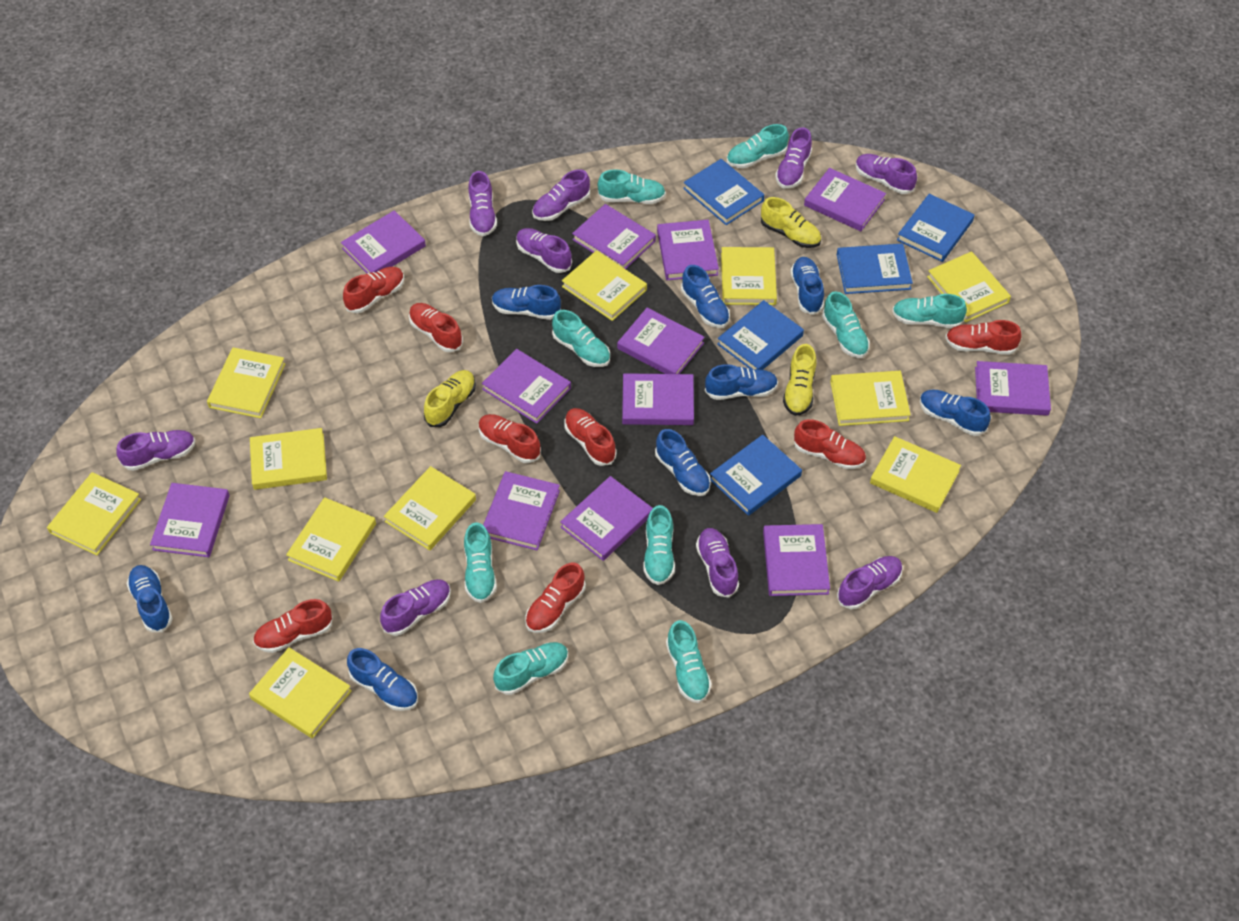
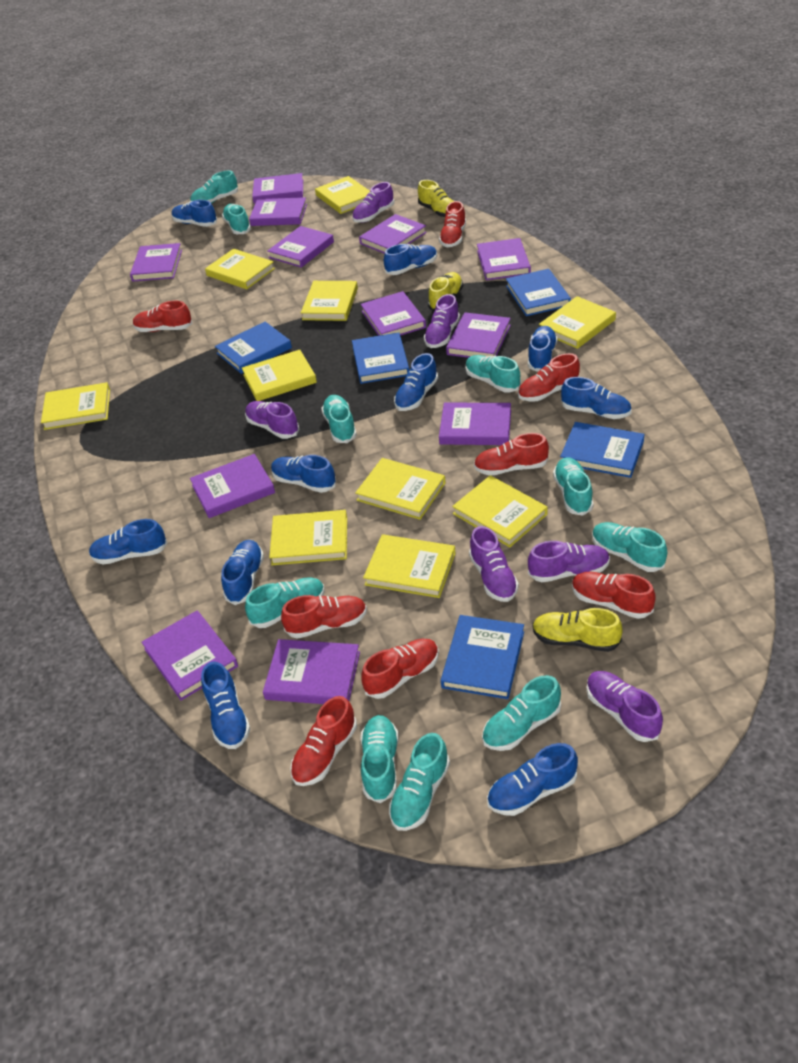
blue shoe: 8 -> 10
purple shoe: 9 -> 6
turquoise shoe: 9 -> 10
yellow book: 11 -> 10

